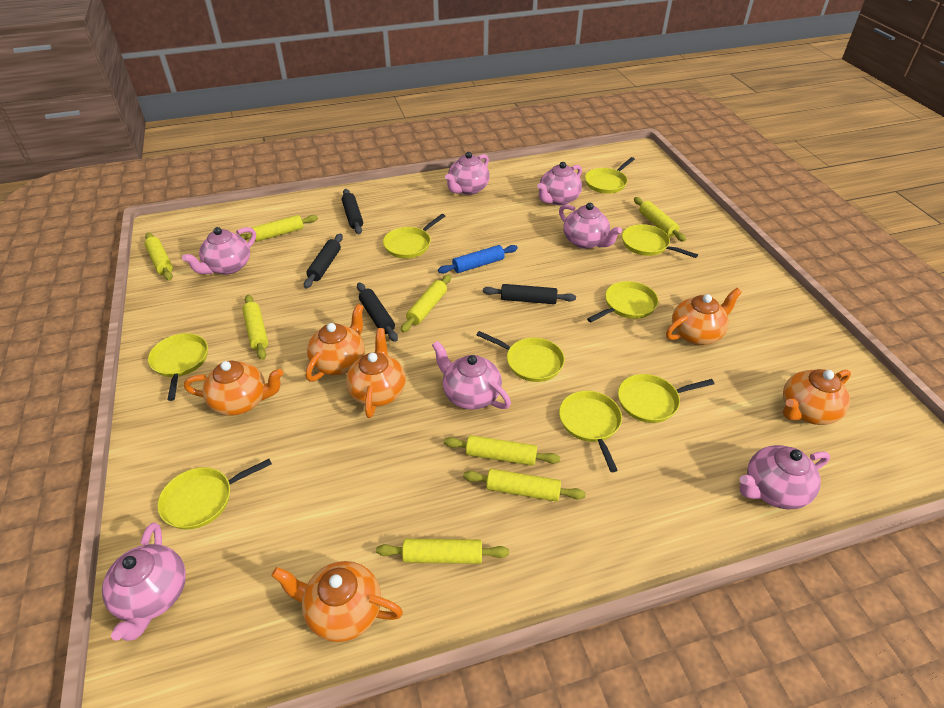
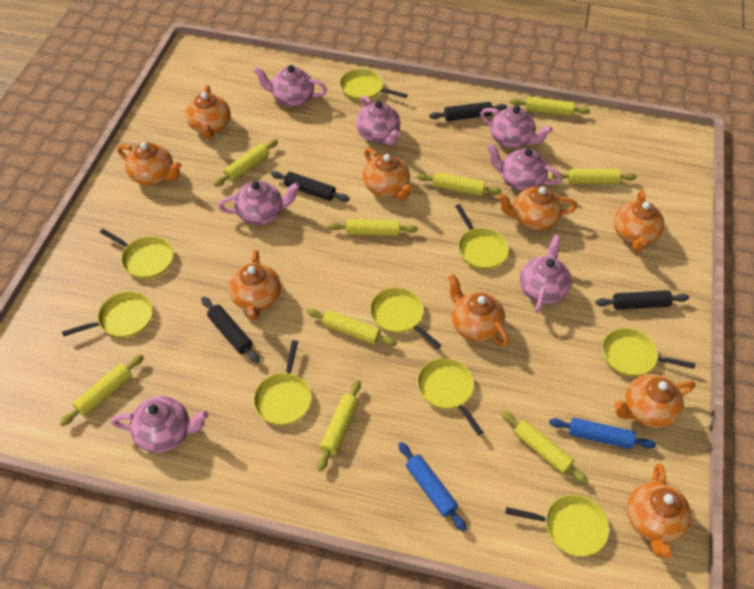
blue rolling pin: 1 -> 2
orange teapot: 6 -> 9
yellow rolling pin: 8 -> 9

